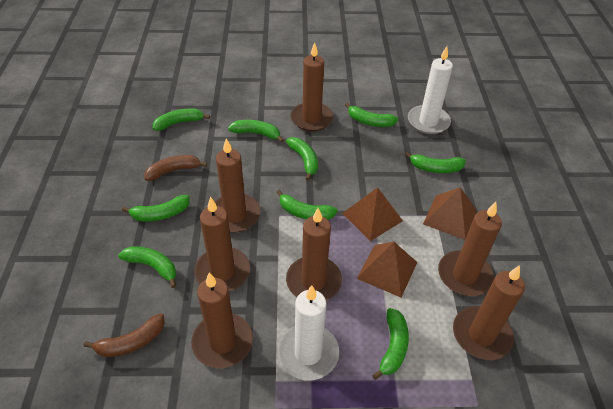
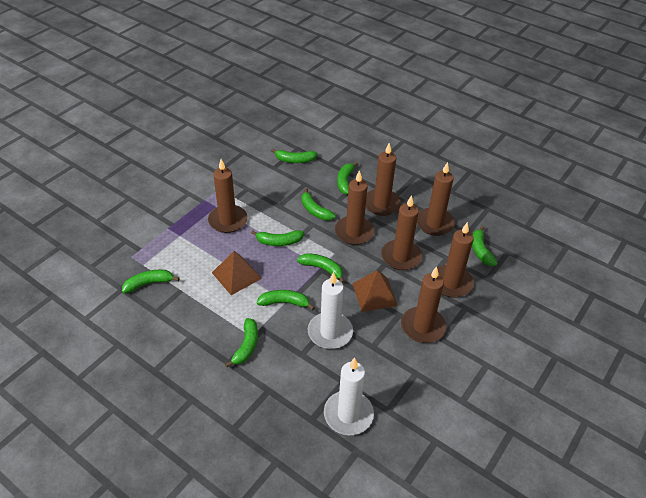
brown banana: 2 -> 0
brown pyramid: 3 -> 2

